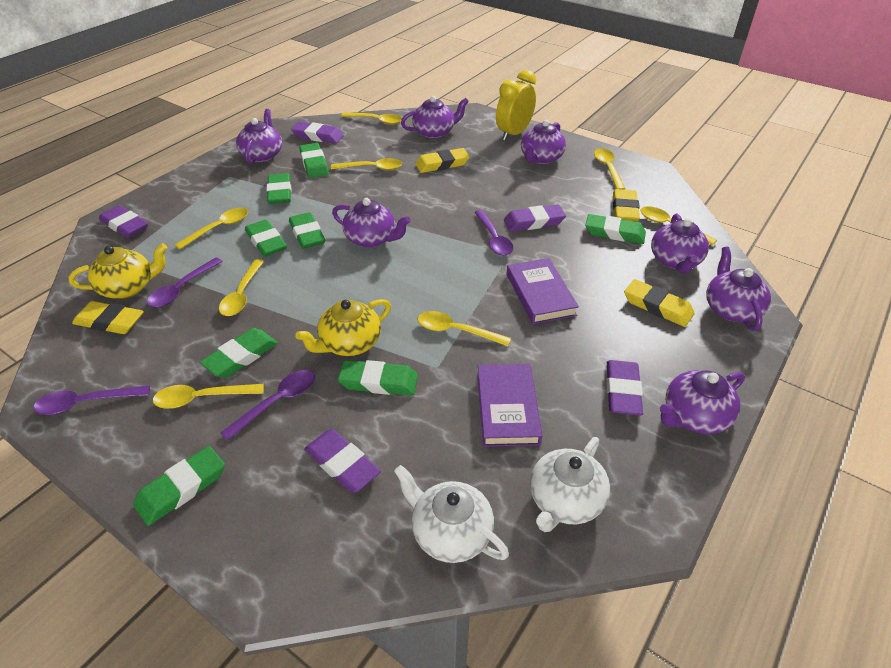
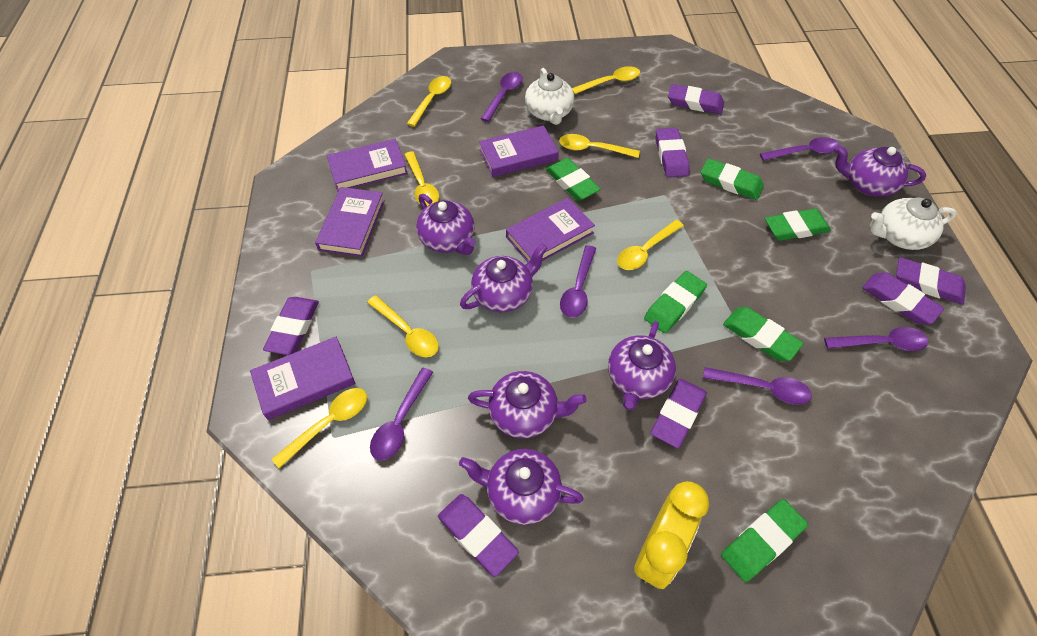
green eraser: 8 -> 6
purple book: 2 -> 5
purple eraser: 5 -> 7
purple spoon: 4 -> 6
purple teapot: 7 -> 6
yellow eraser: 4 -> 0
yellow spoon: 8 -> 7
yellow teapot: 2 -> 0

